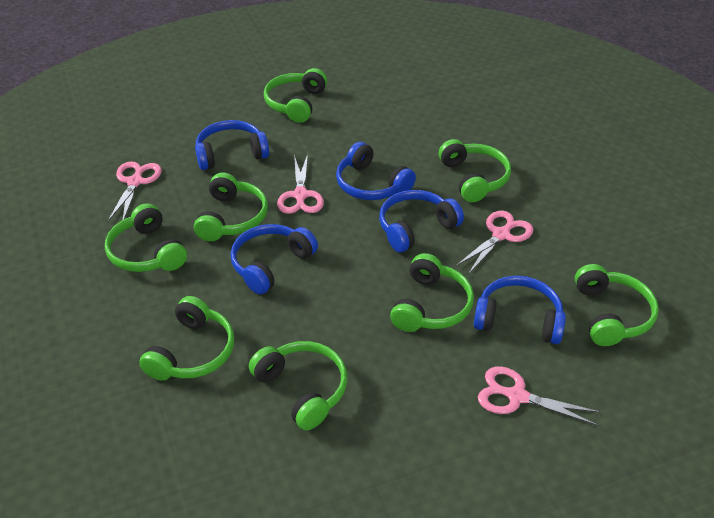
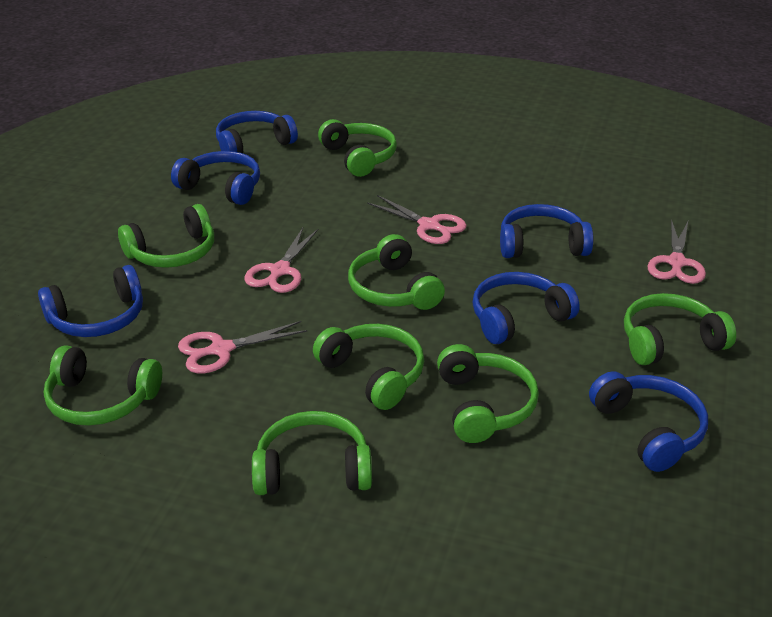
blue headphones: 5 -> 6

